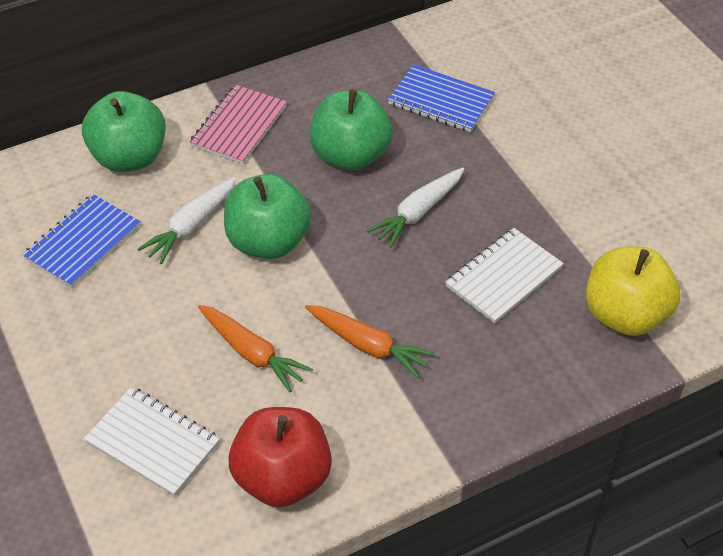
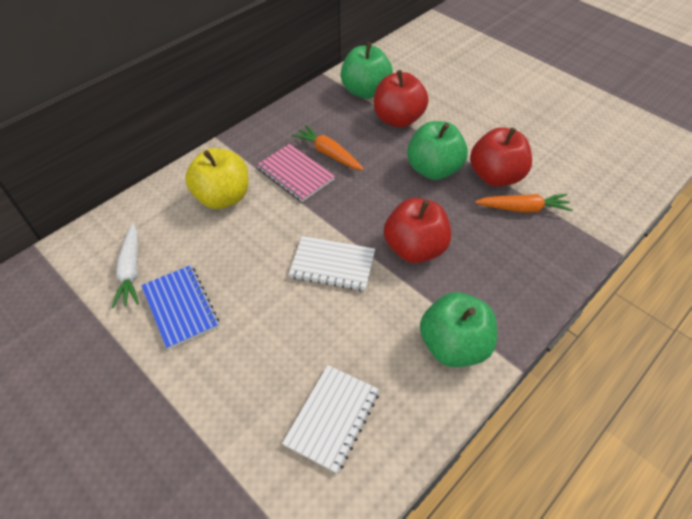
blue notebook: 2 -> 1
red apple: 1 -> 3
white carrot: 2 -> 1

